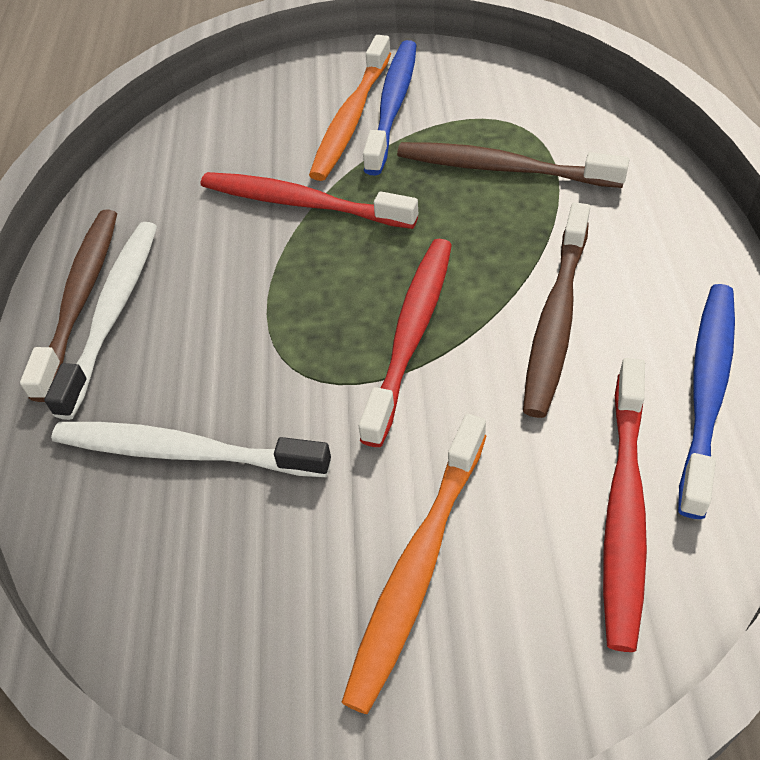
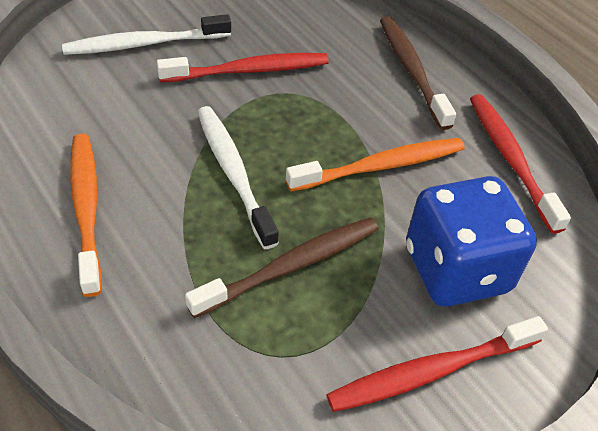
blue dice: 0 -> 1
blue toothbrush: 2 -> 0
brown toothbrush: 3 -> 2

